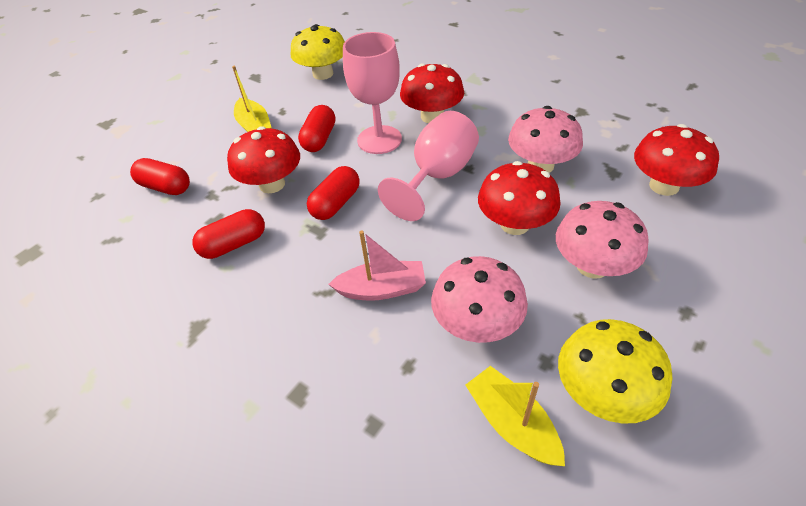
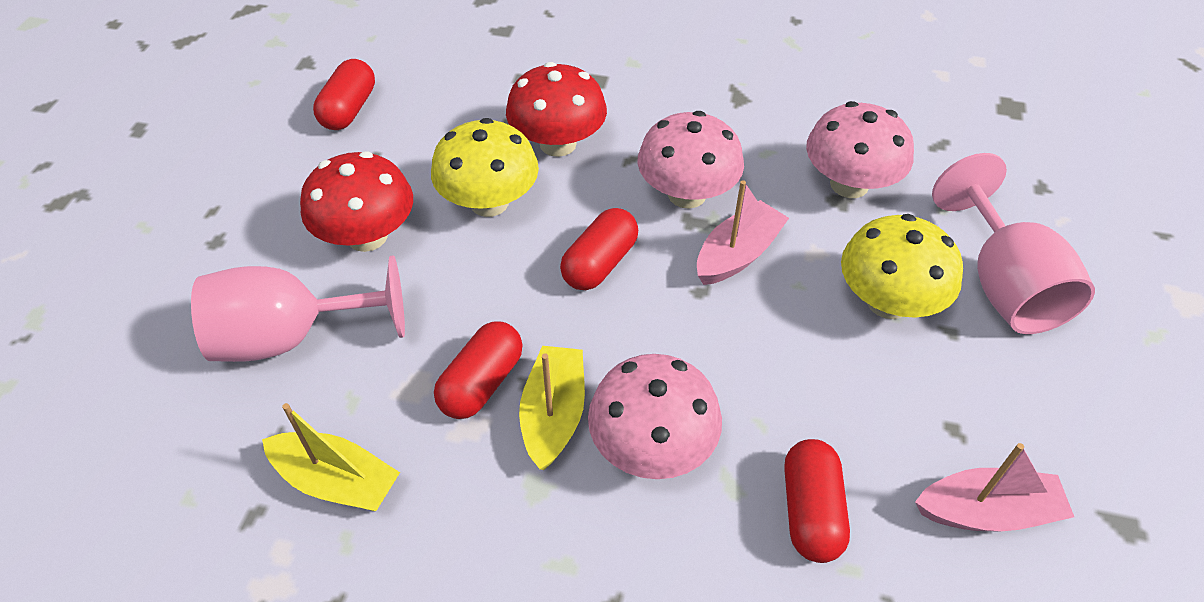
pink boat: 1 -> 2
red mushroom: 4 -> 2

